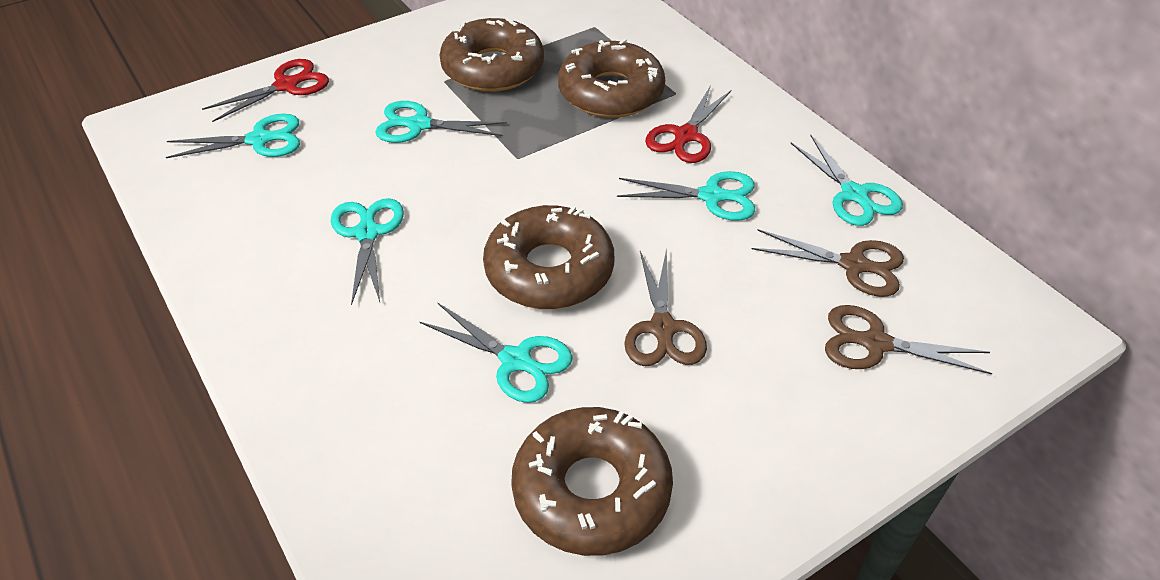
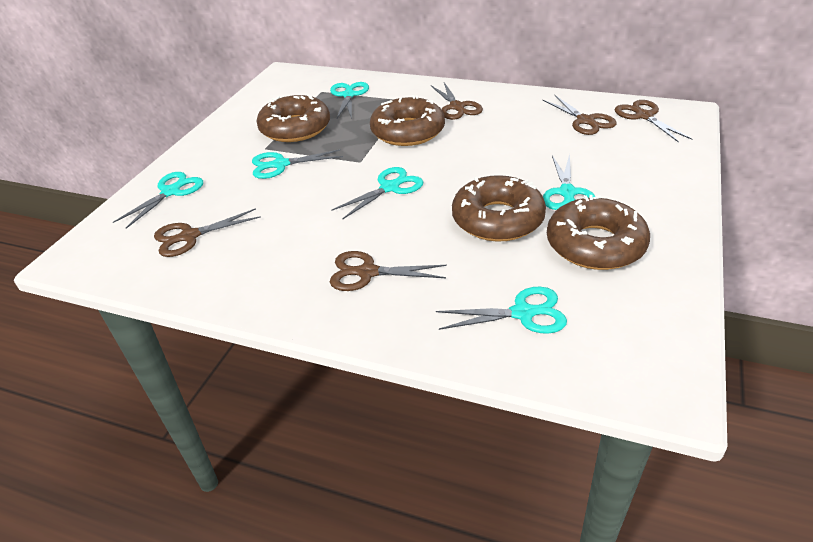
brown scissors: 3 -> 5
red scissors: 2 -> 0

